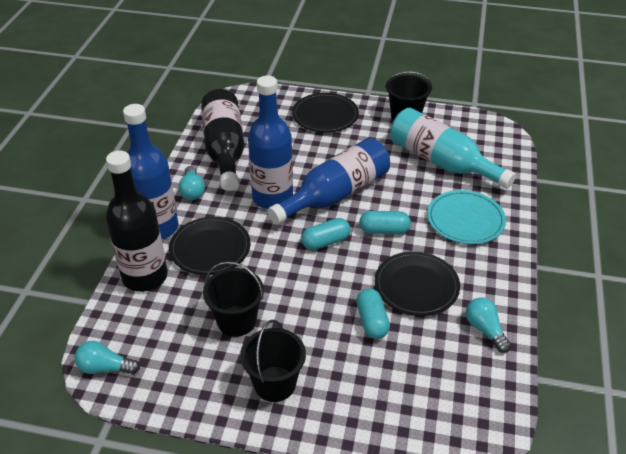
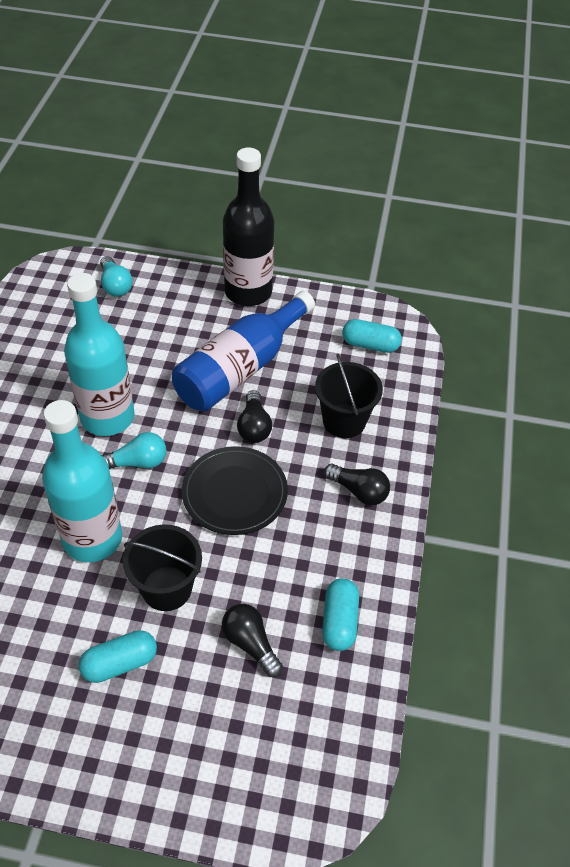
black bottle: 2 -> 1
black bucket: 3 -> 2
black light bulb: 0 -> 3
black plate: 3 -> 1
blue bottle: 3 -> 1
turquoise bottle: 1 -> 2
turquoise light bulb: 3 -> 2
turquoise plate: 1 -> 0

